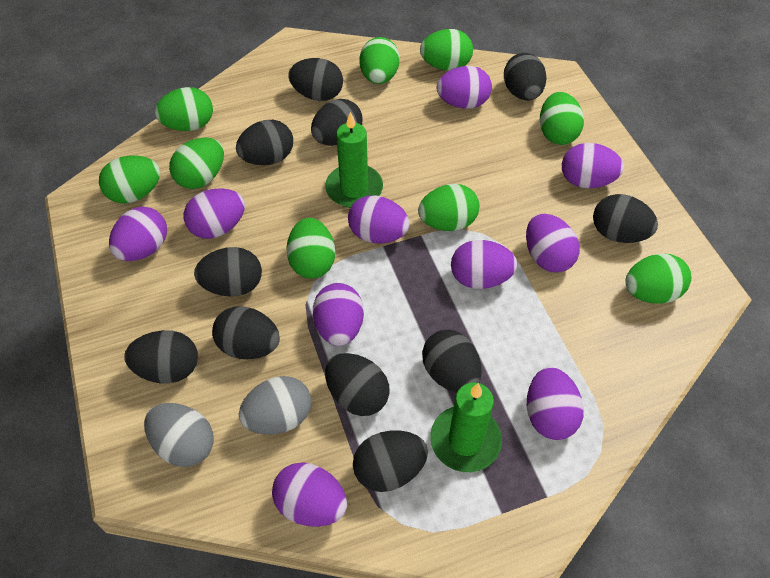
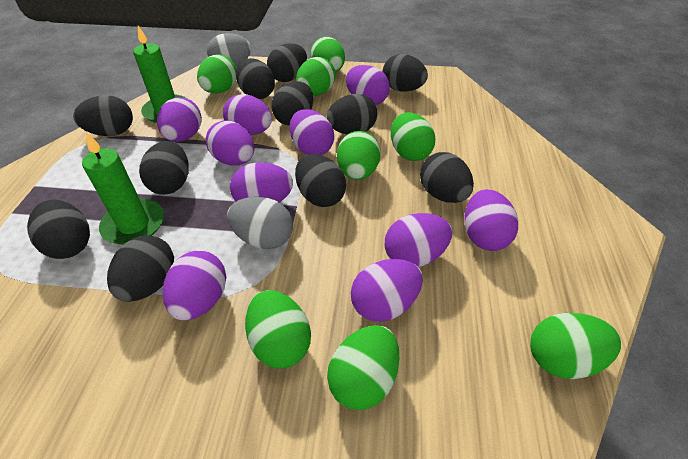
green egg: 9 -> 8

